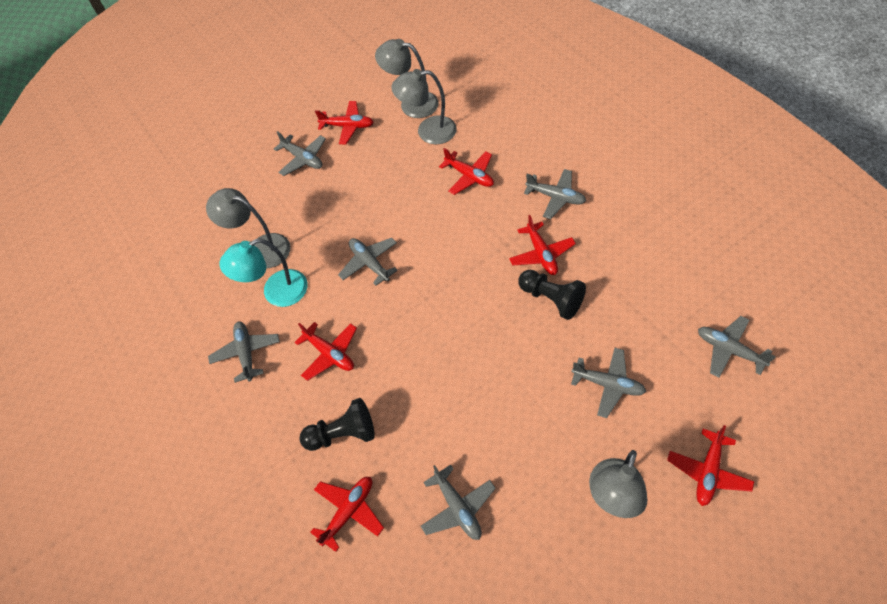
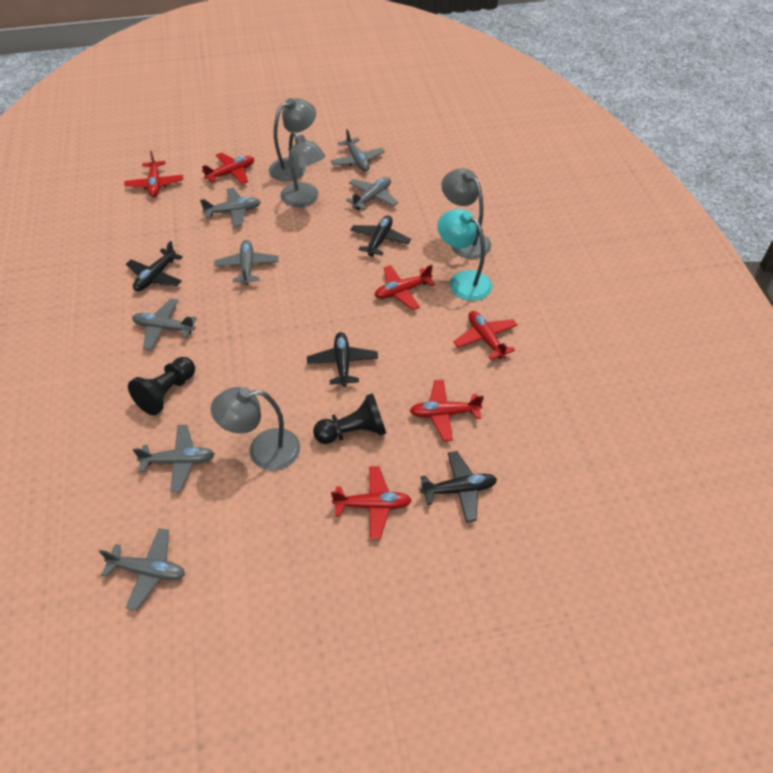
black plane: 0 -> 4

